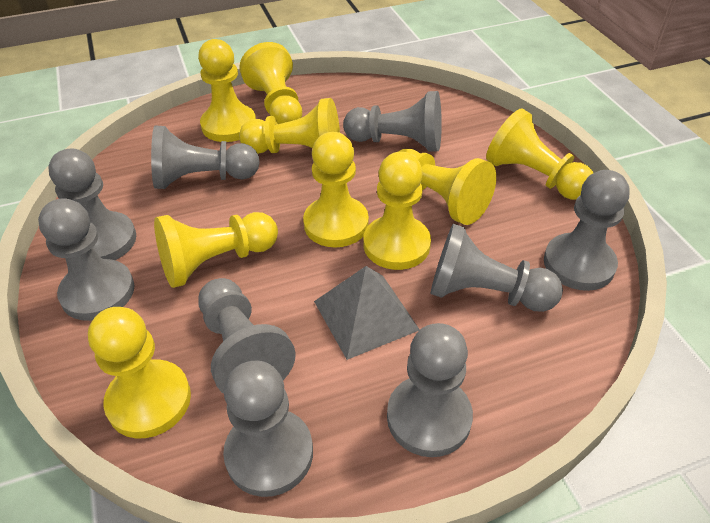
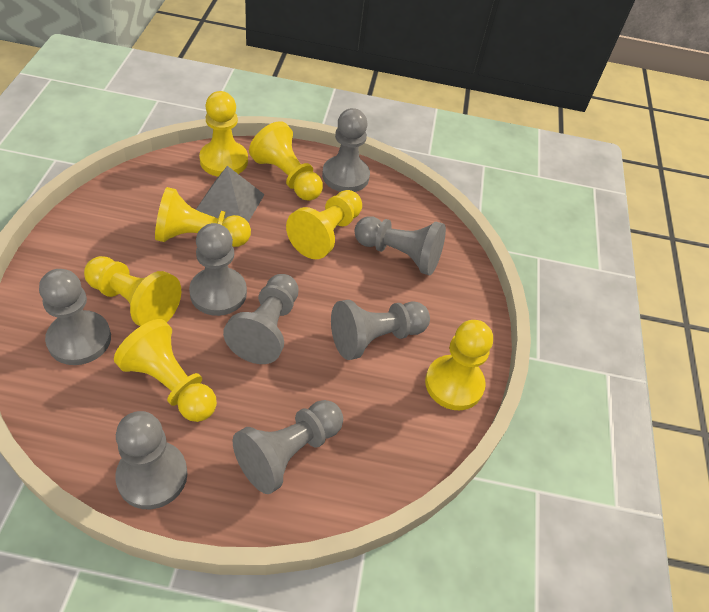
grey pawn: 9 -> 8
yellow pawn: 9 -> 7

